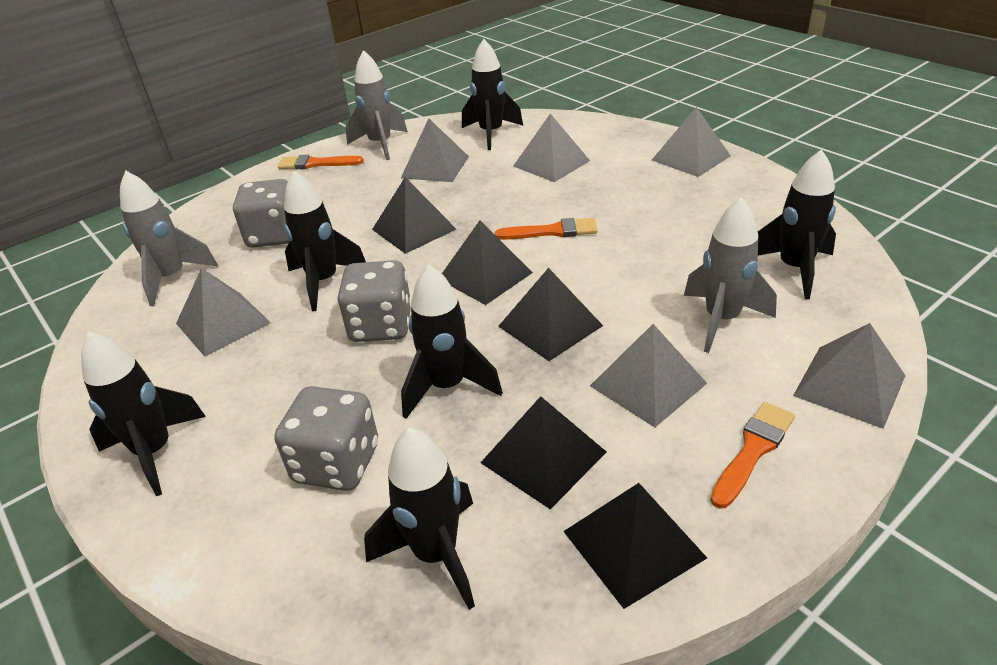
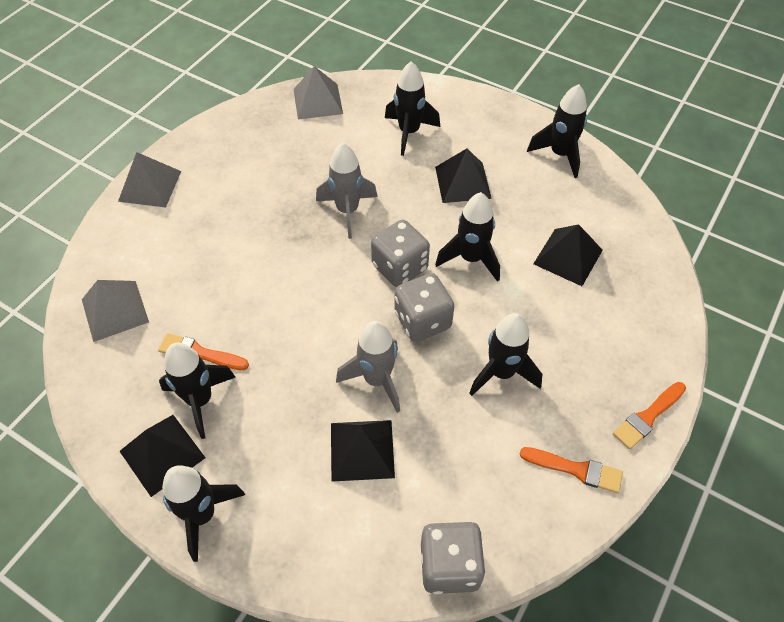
black pyramid: 5 -> 4
grey pyramid: 6 -> 3
grey rocket: 3 -> 2

